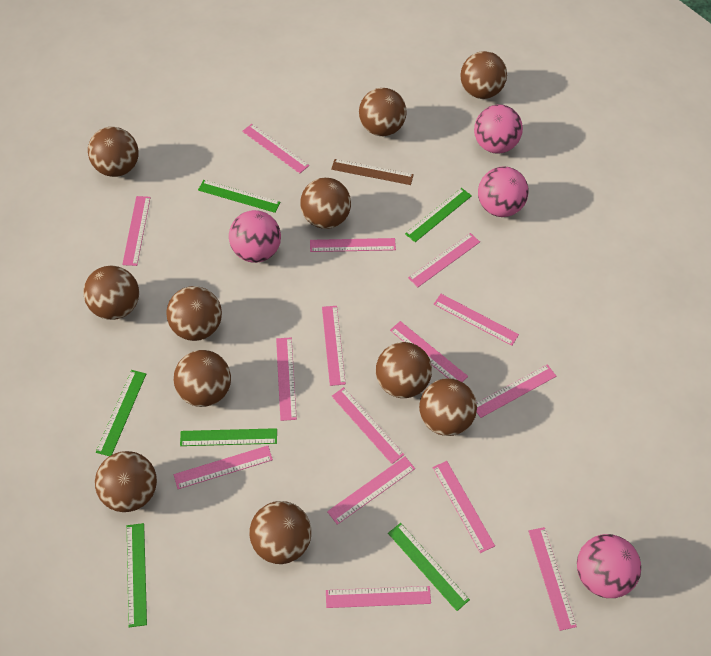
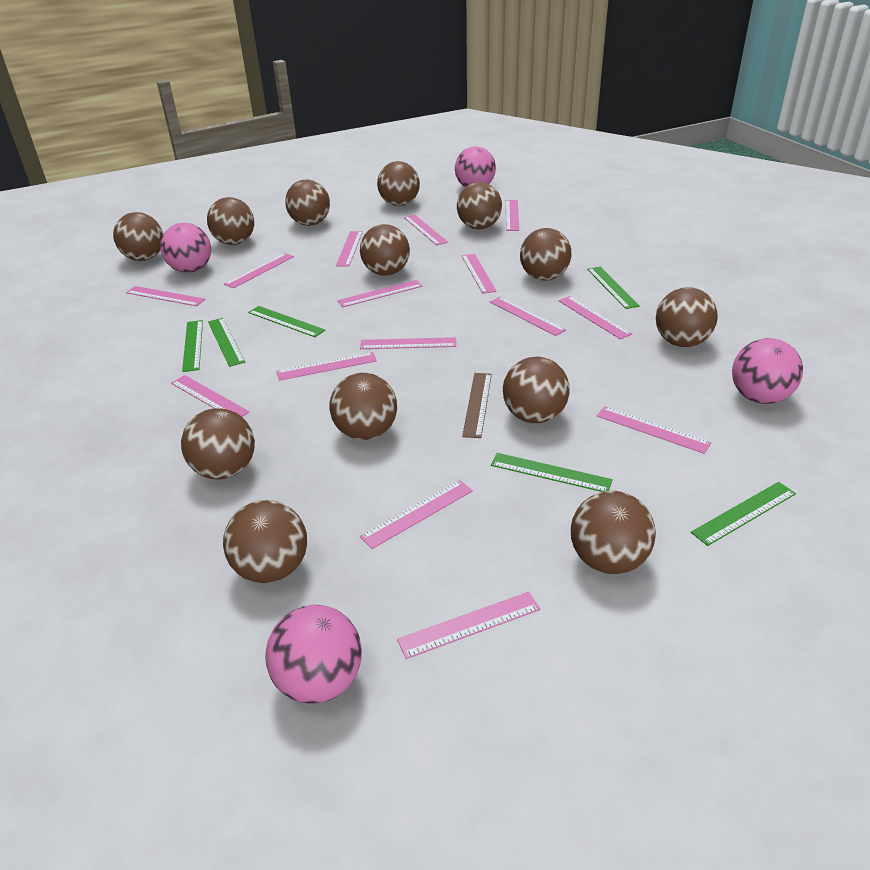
brown ball: 11 -> 13

